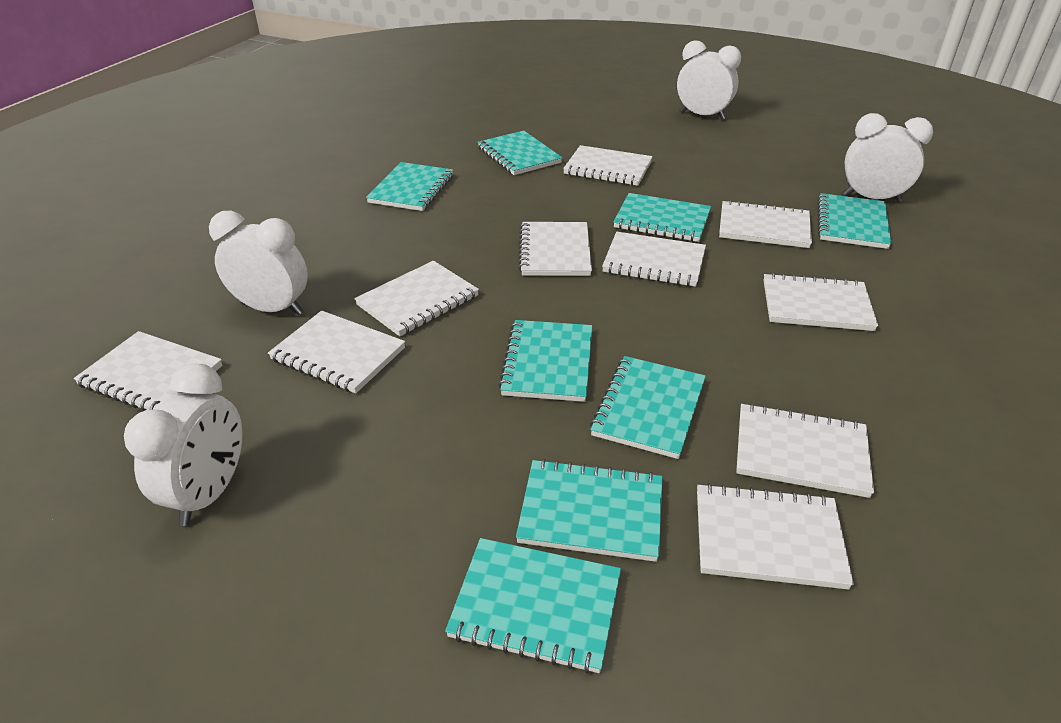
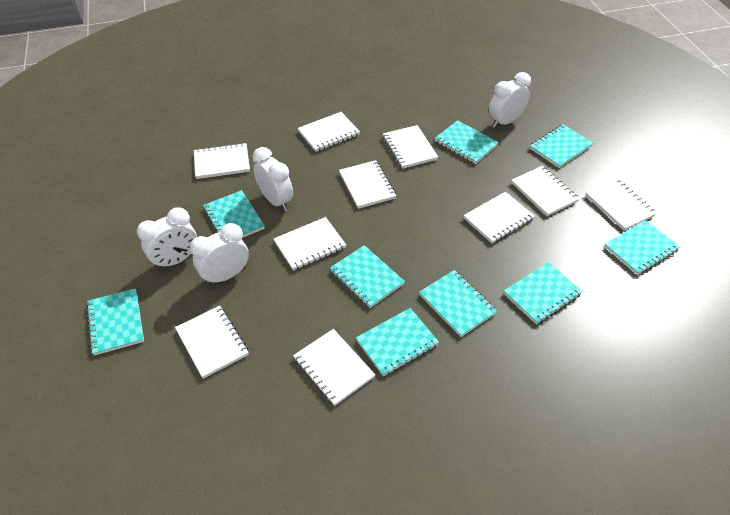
turquoise notebook: 8 -> 9

